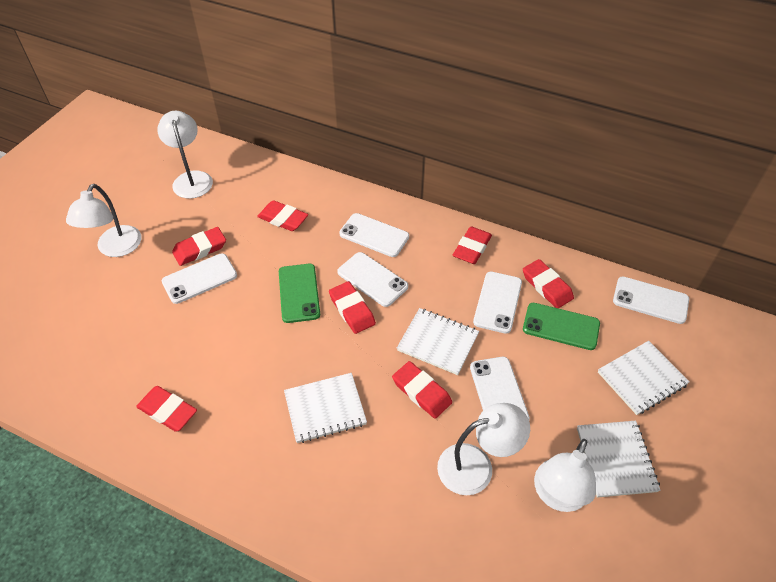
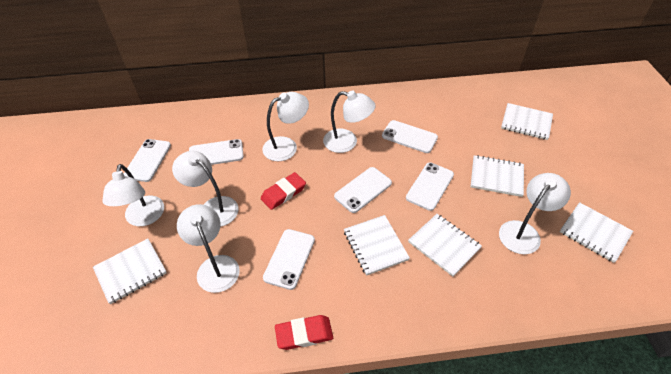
green phone: 2 -> 0
red eraser: 7 -> 2
white lamp: 4 -> 6
white notebook: 4 -> 6

